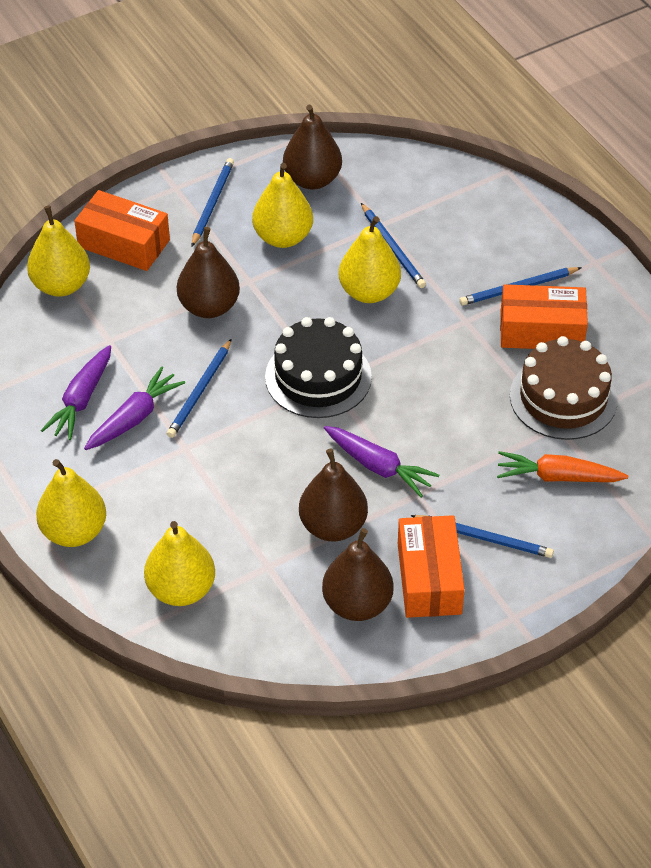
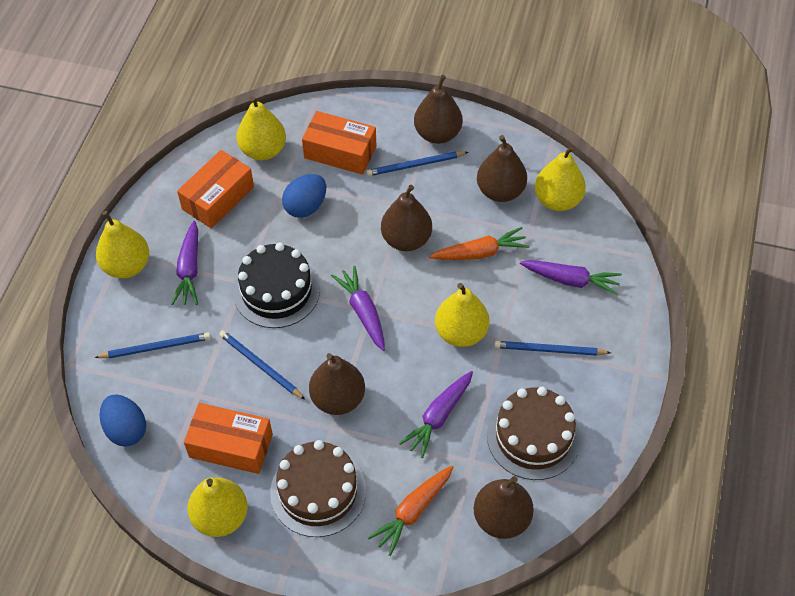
blue egg: 0 -> 2
blue pencil: 5 -> 4
brown cake: 1 -> 2
brown pear: 4 -> 5
orange carrot: 1 -> 2
purple carrot: 3 -> 4

